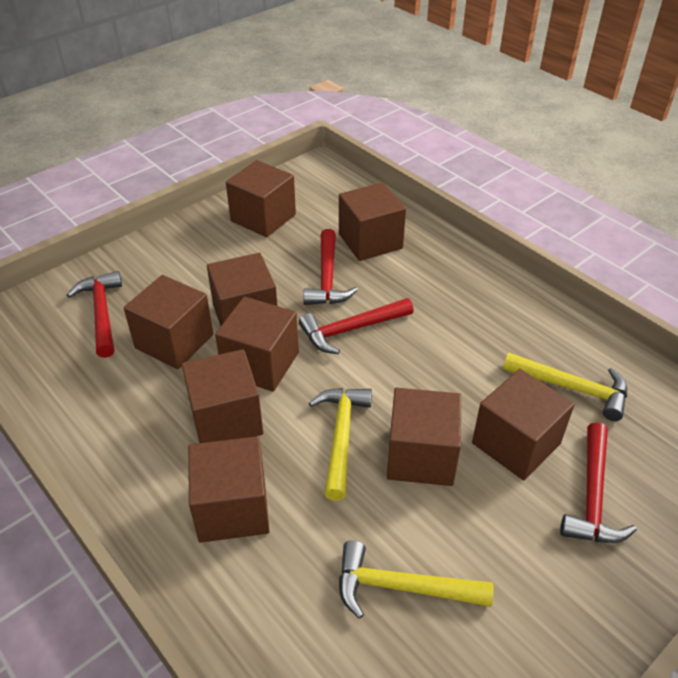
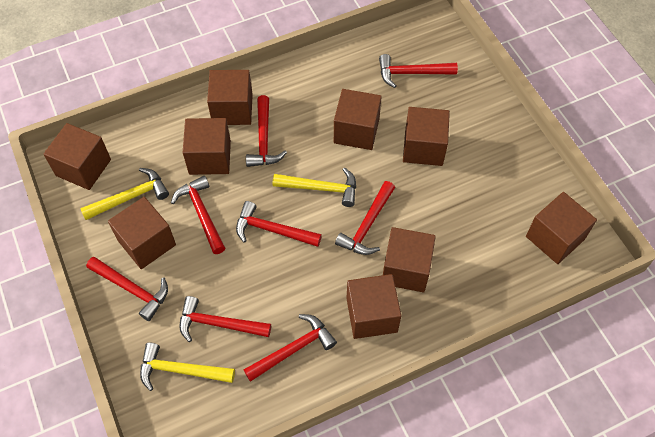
red hammer: 4 -> 8

